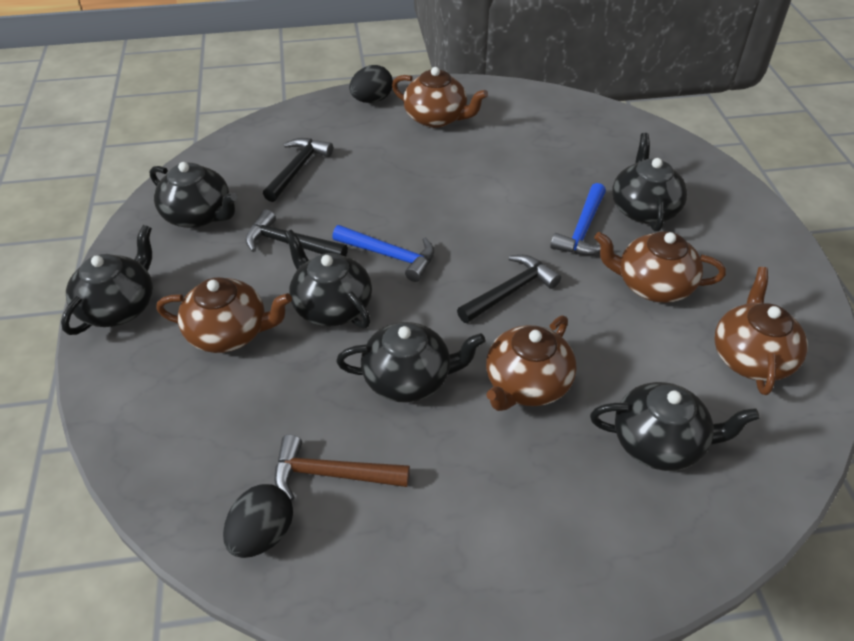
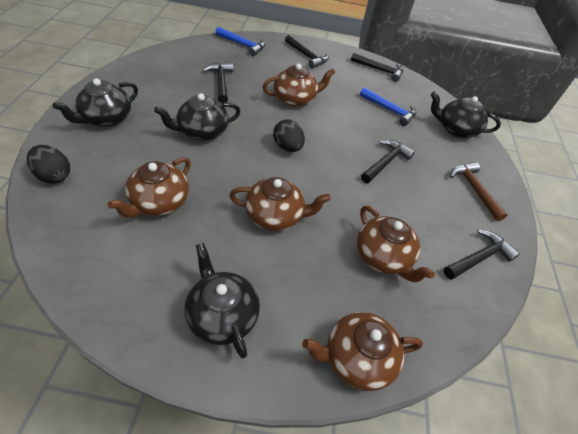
black hammer: 3 -> 5
black teapot: 6 -> 4

